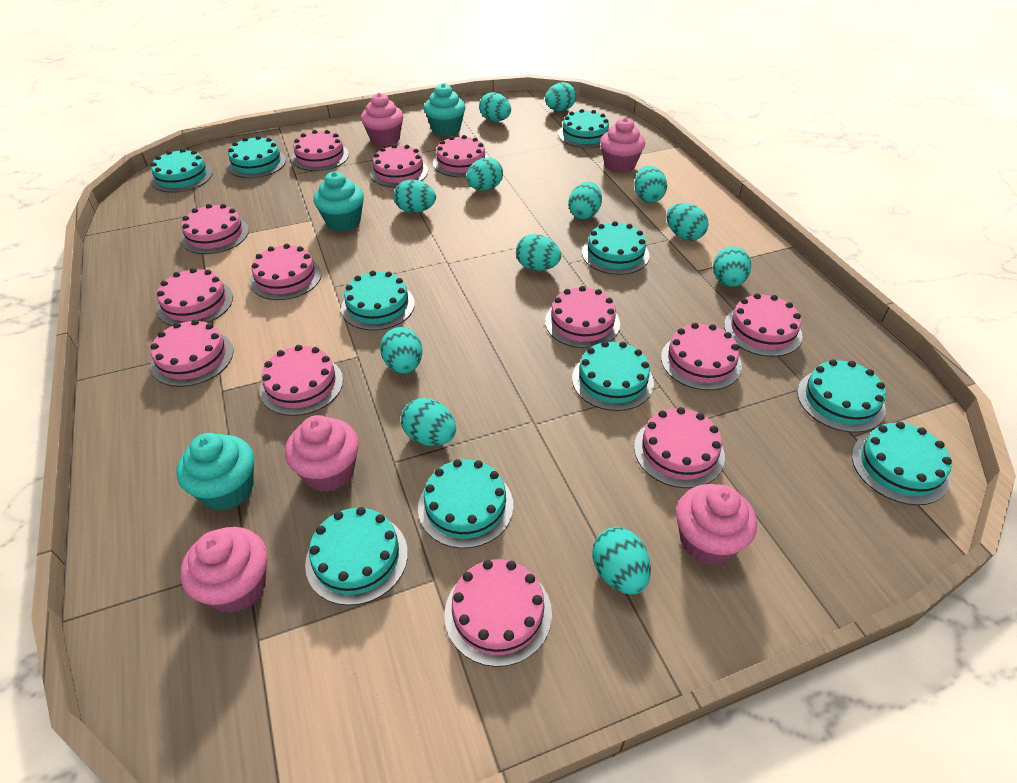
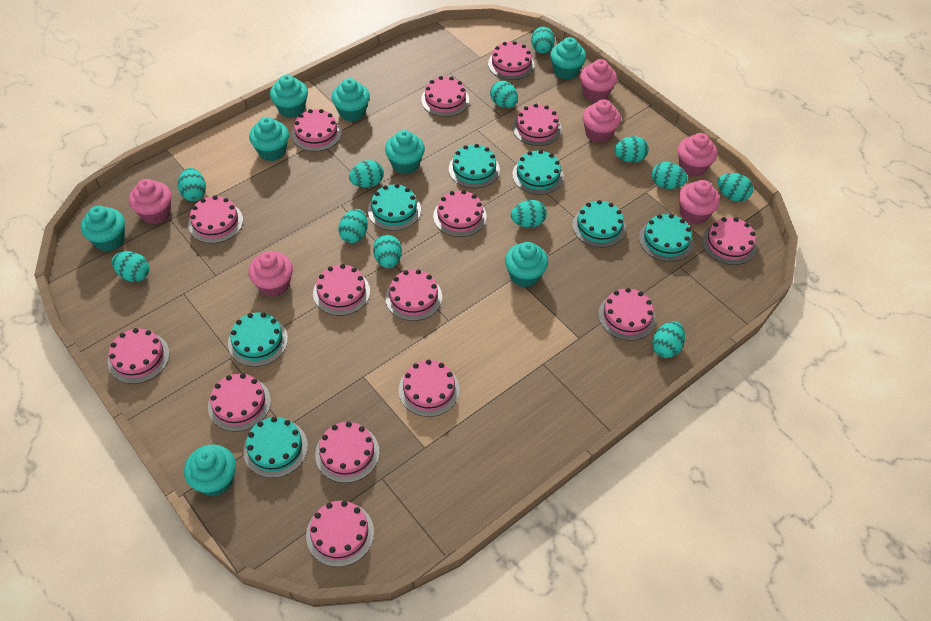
pink cake: 13 -> 15
pink cupcake: 5 -> 6
turquoise cake: 10 -> 7
turquoise cupcake: 3 -> 8

